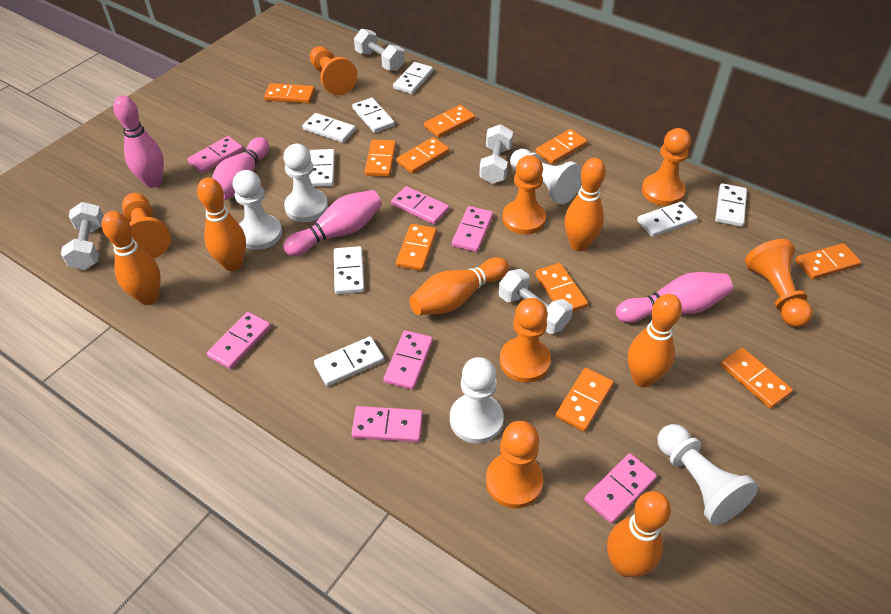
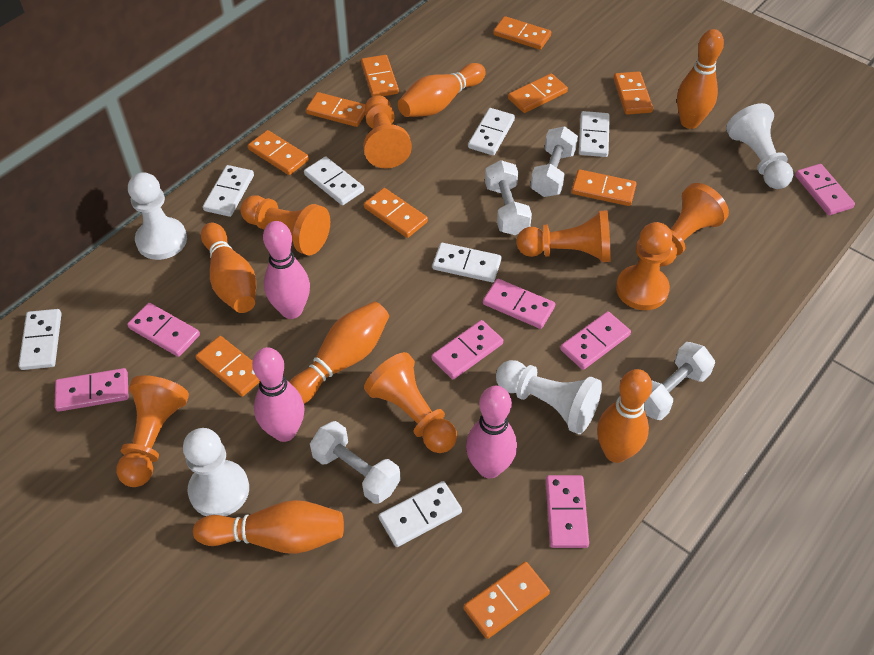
pink bowling pin: 4 -> 3
white domino: 8 -> 7
white pawn: 5 -> 4

